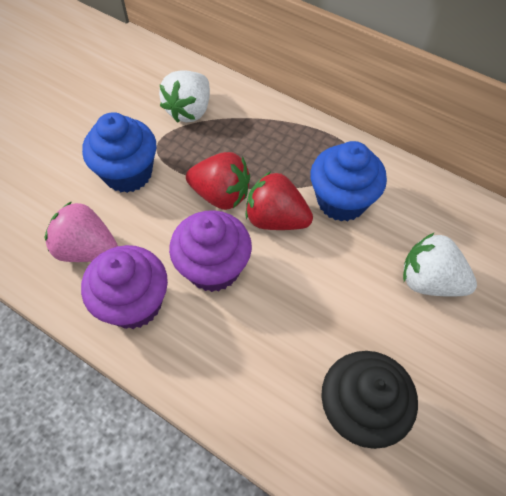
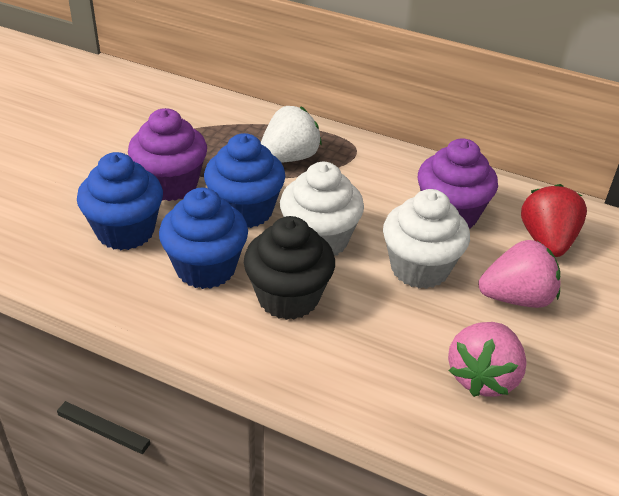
blue cupcake: 2 -> 3
pink strawberry: 1 -> 2
red strawberry: 2 -> 1
white cupcake: 0 -> 2
white strawberry: 2 -> 1

